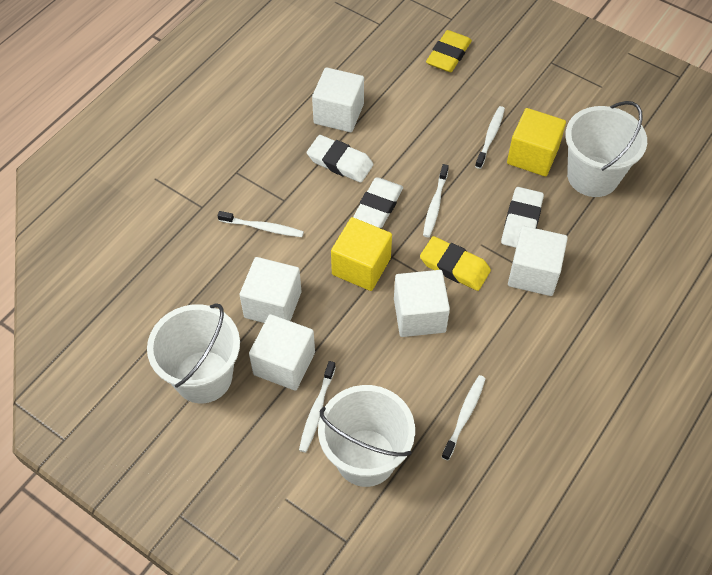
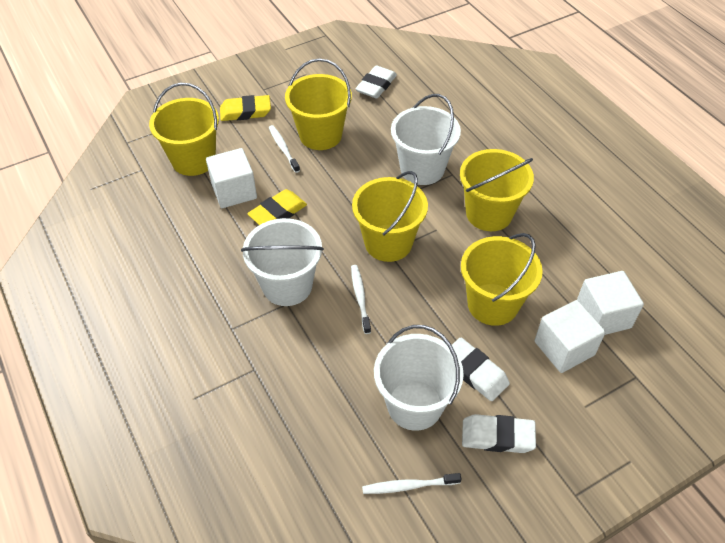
white cube: 5 -> 3
white toothbrush: 5 -> 3
yellow bucket: 0 -> 5
yellow cube: 2 -> 0

